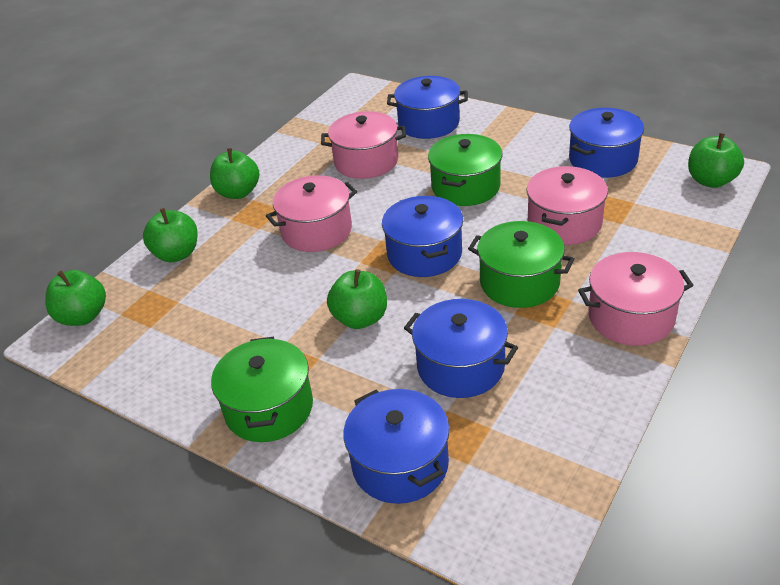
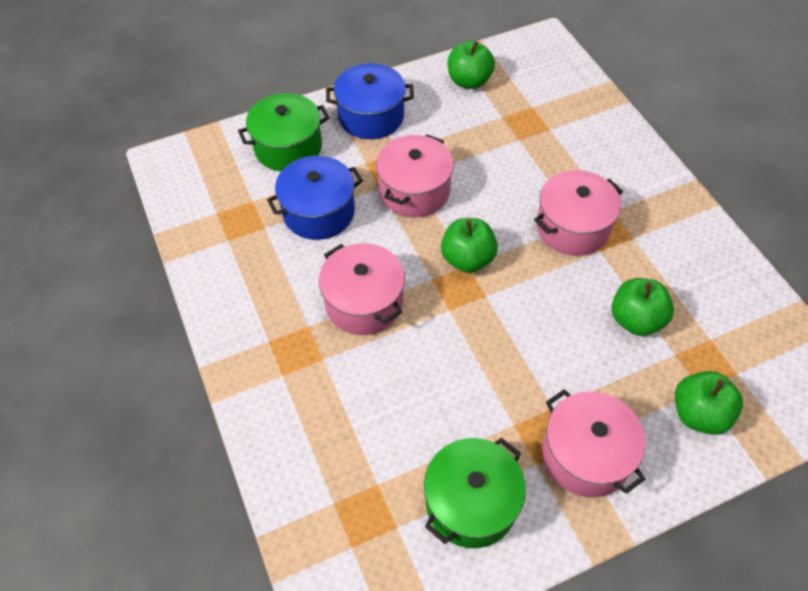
blue pot: 5 -> 2
green apple: 5 -> 4
green pot: 3 -> 2

